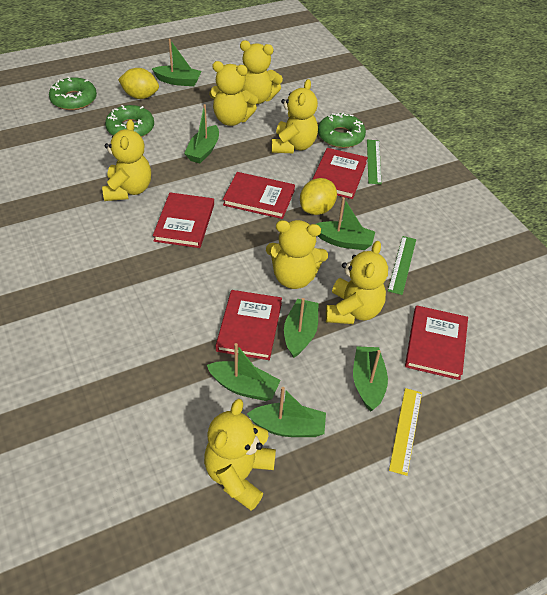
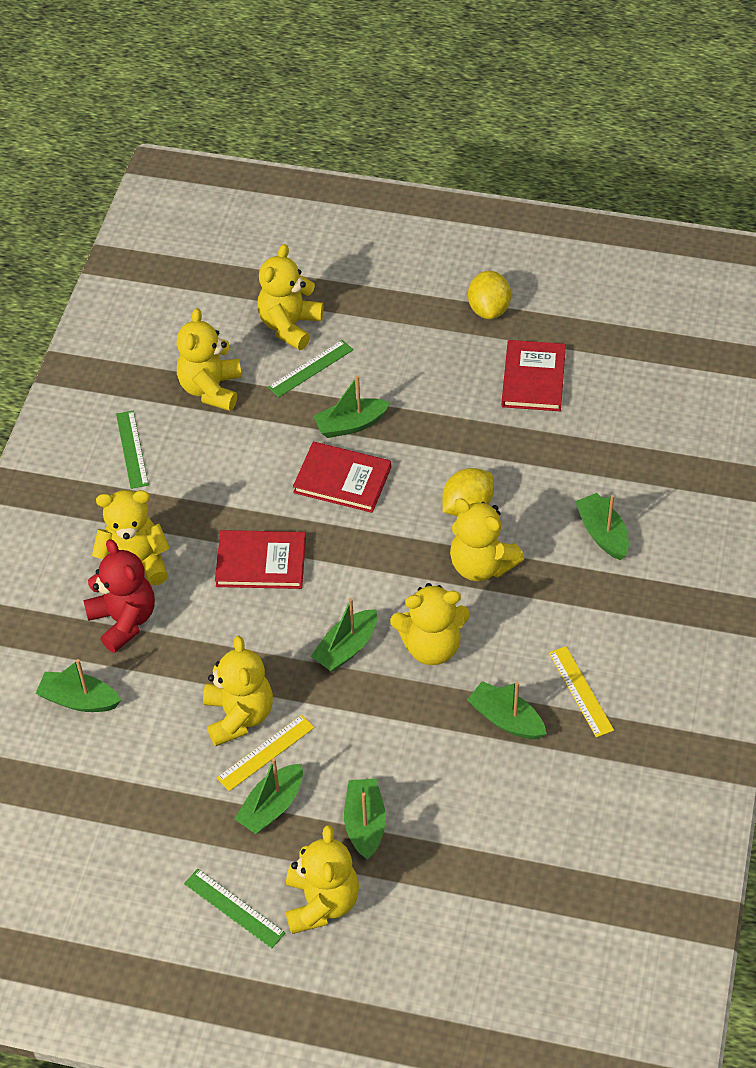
green donut: 3 -> 0
green ruler: 2 -> 3
red book: 5 -> 3
red teddy bear: 0 -> 1
yellow ruler: 1 -> 2

